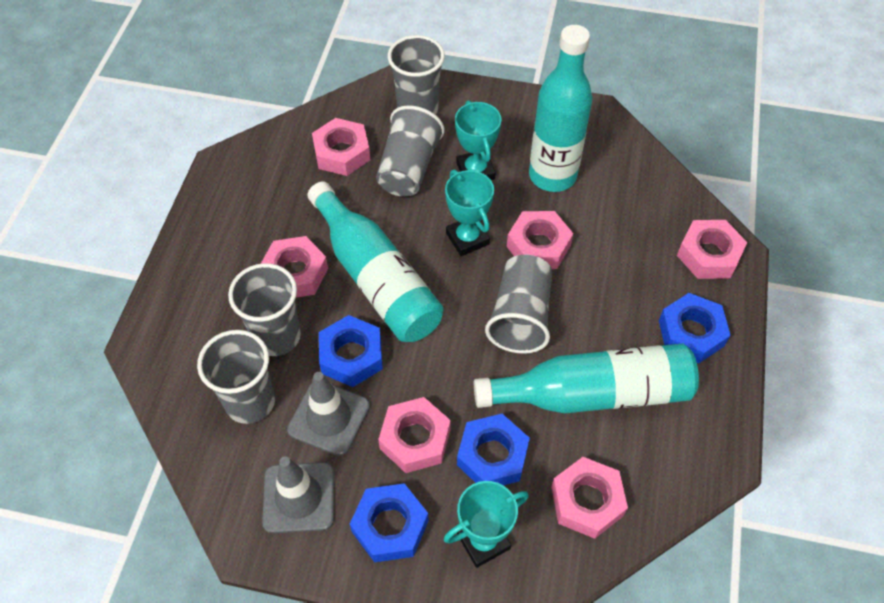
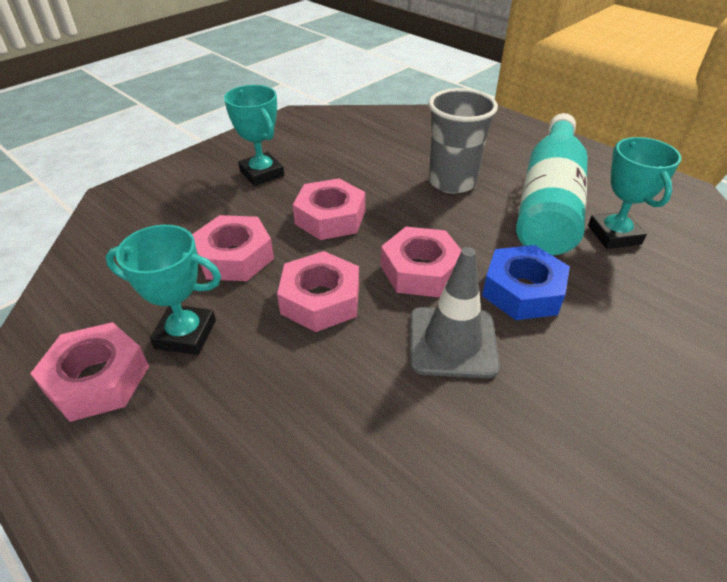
blue nut: 4 -> 1
grey cup: 5 -> 1
grey traffic cone: 2 -> 1
pink nut: 6 -> 5
turquoise bottle: 3 -> 1

